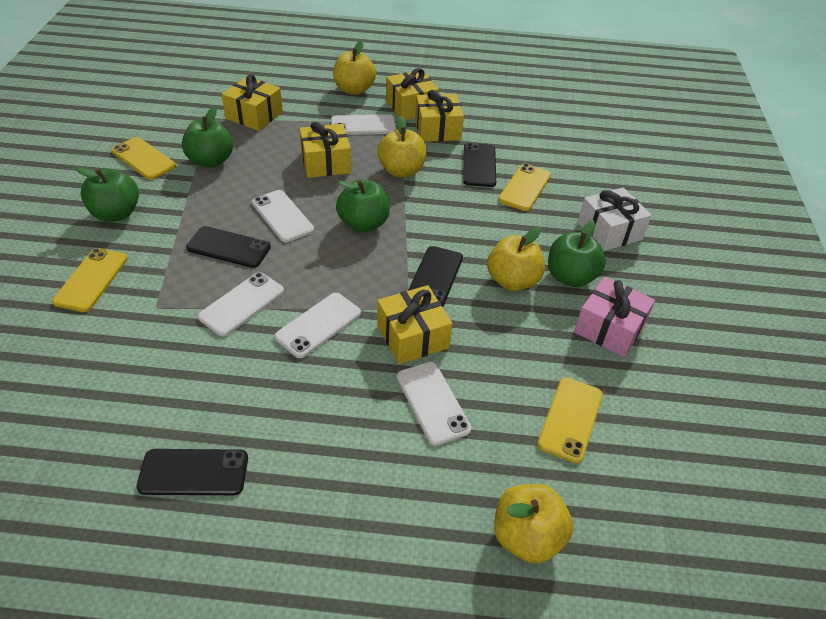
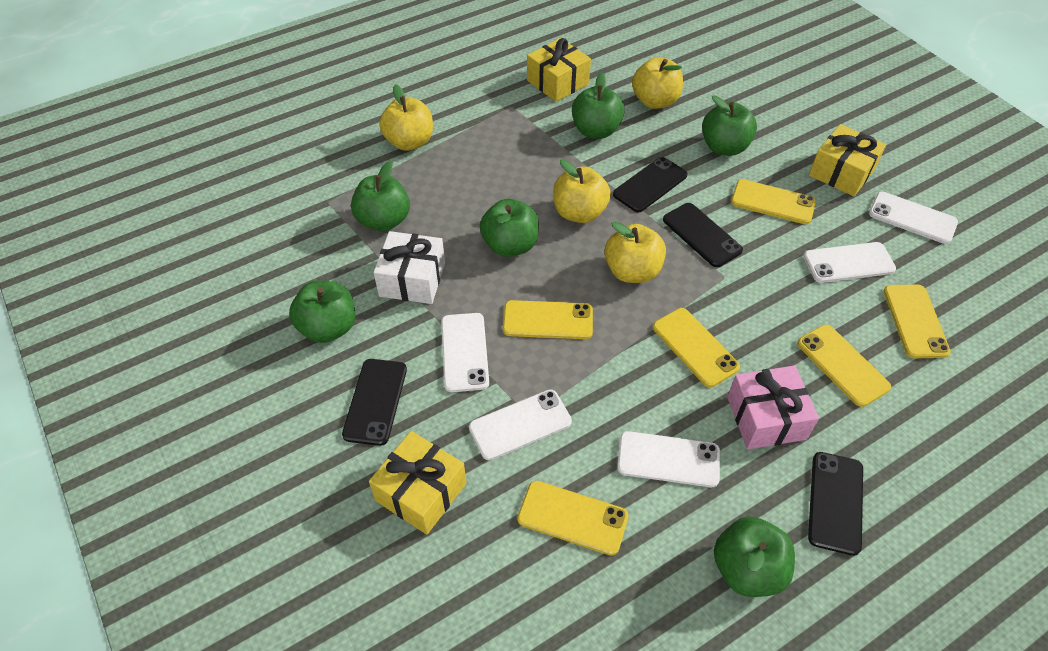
green apple: 4 -> 6
yellow gift: 5 -> 3
yellow phone: 4 -> 6

